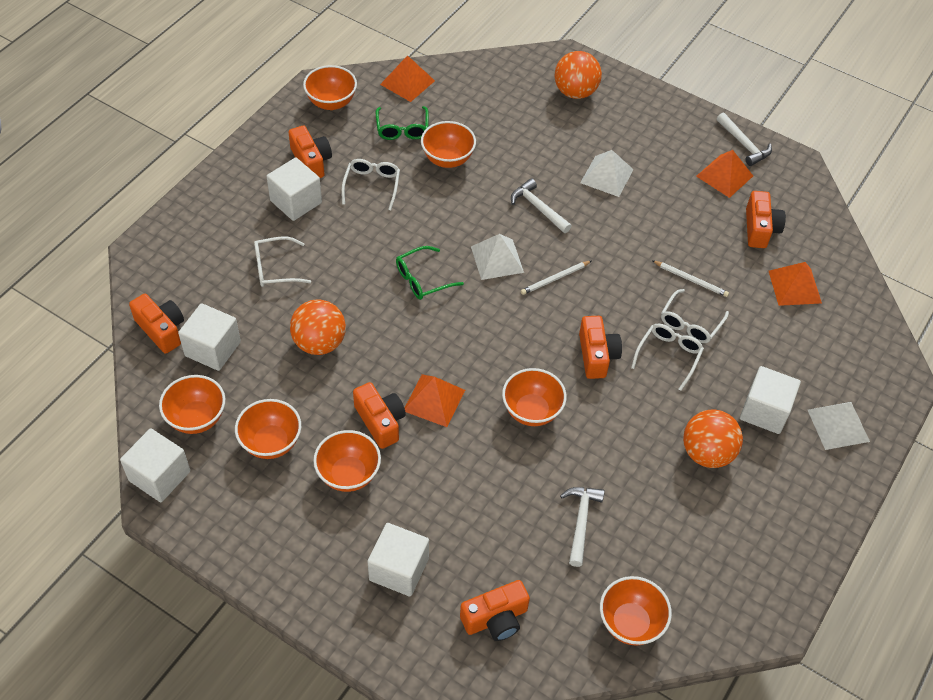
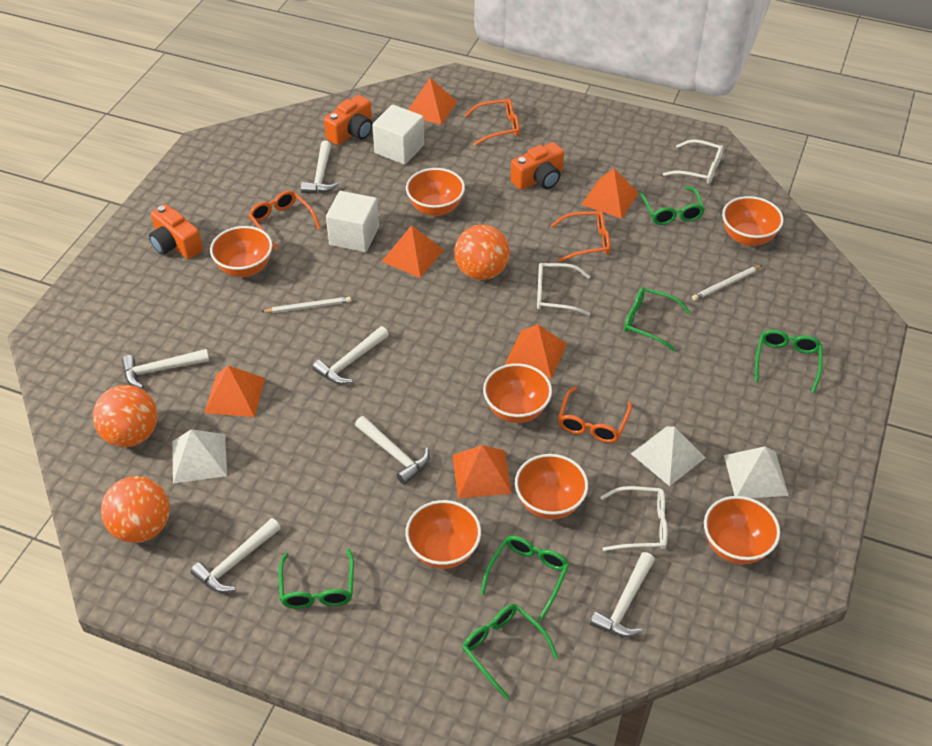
green glasses: 2 -> 6
orange camera: 6 -> 3
orange glasses: 0 -> 4
orange pyramid: 4 -> 6
white cube: 5 -> 2
white glasses: 4 -> 3
white hammer: 3 -> 6

